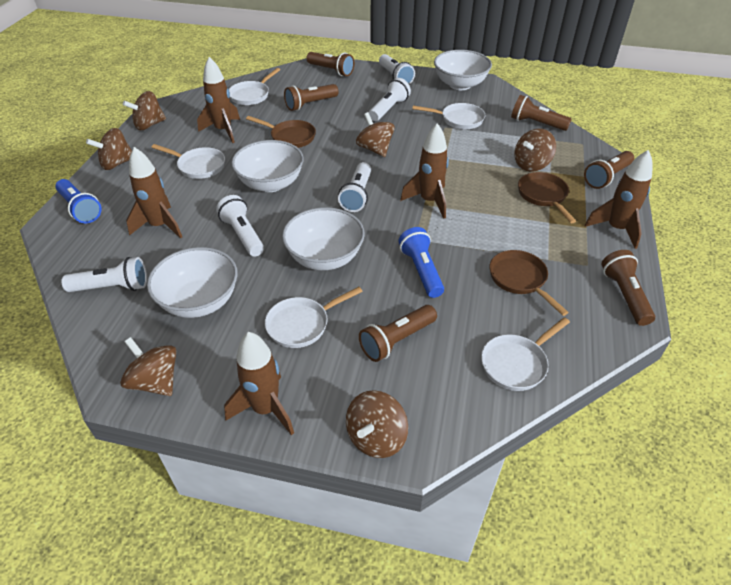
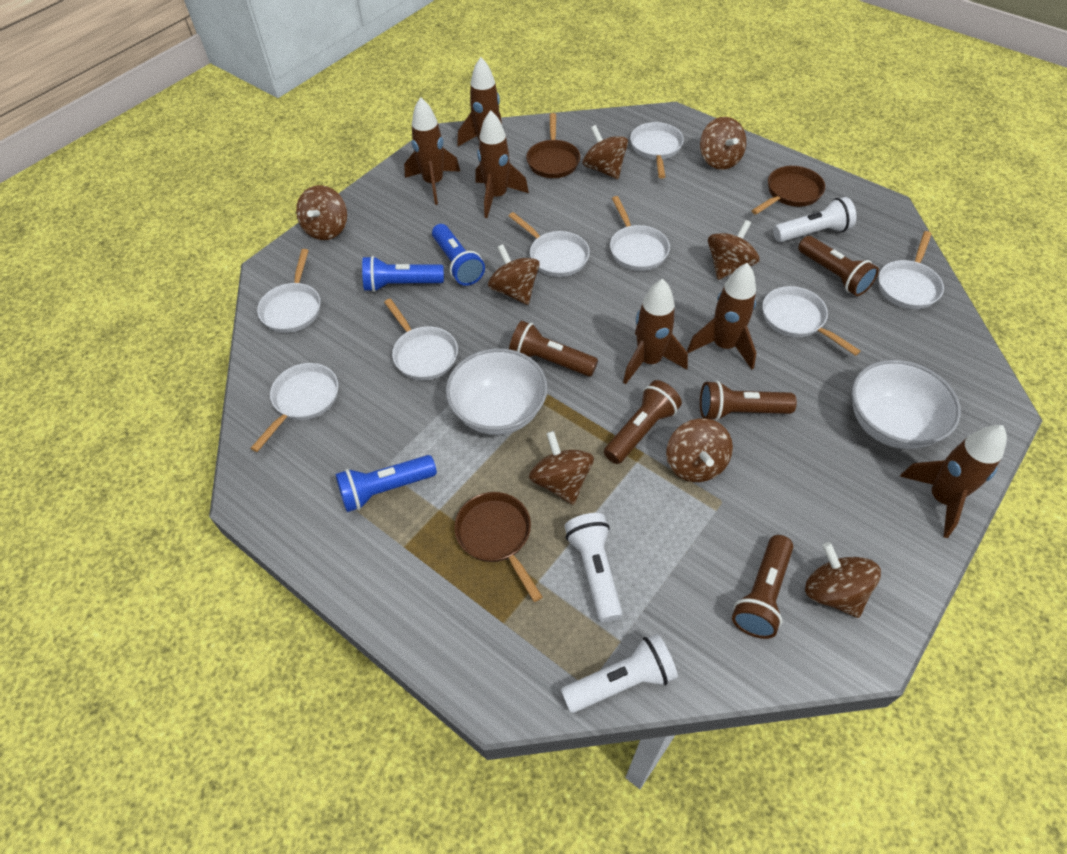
blue flashlight: 2 -> 3
brown flashlight: 6 -> 5
brown rocket: 5 -> 6
brown spinning top: 6 -> 8
white bowl: 4 -> 2
white flashlight: 5 -> 3
white pan: 5 -> 8

